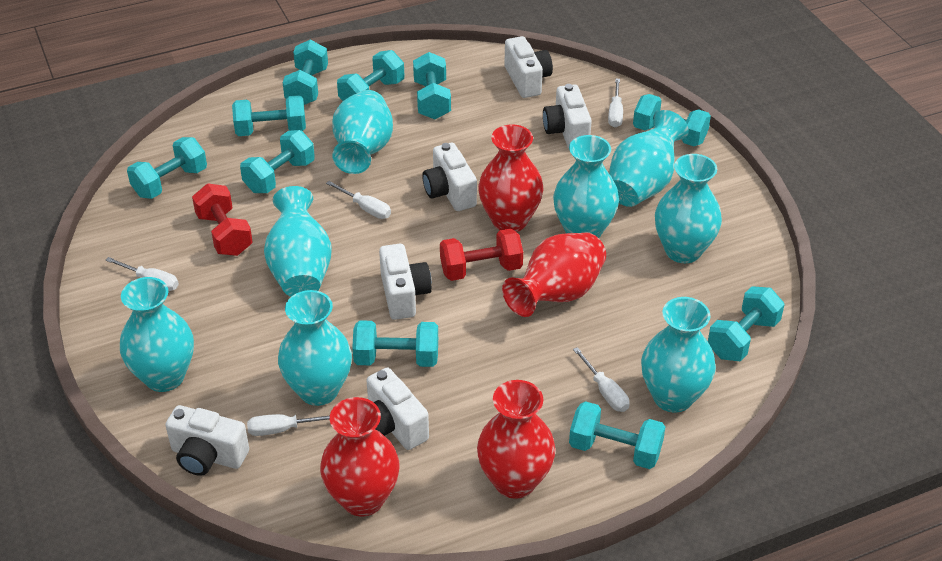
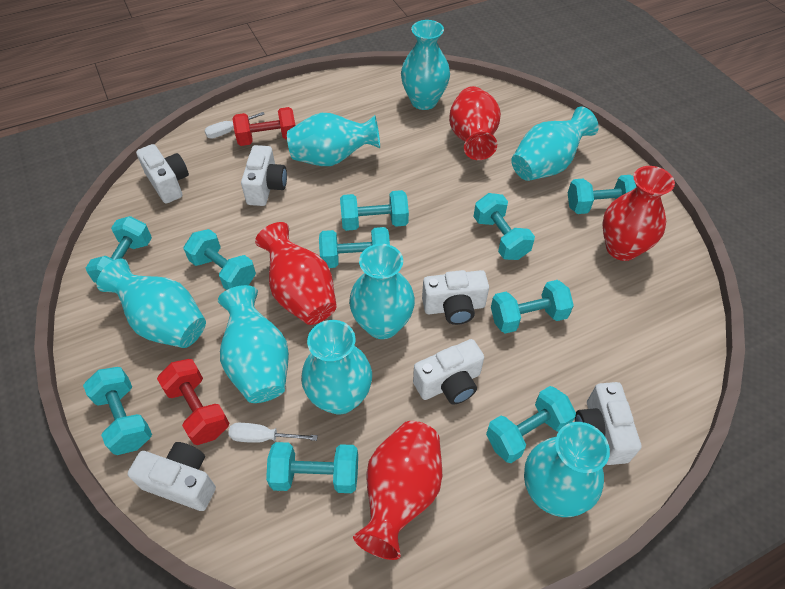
white screwdriver: 5 -> 2

